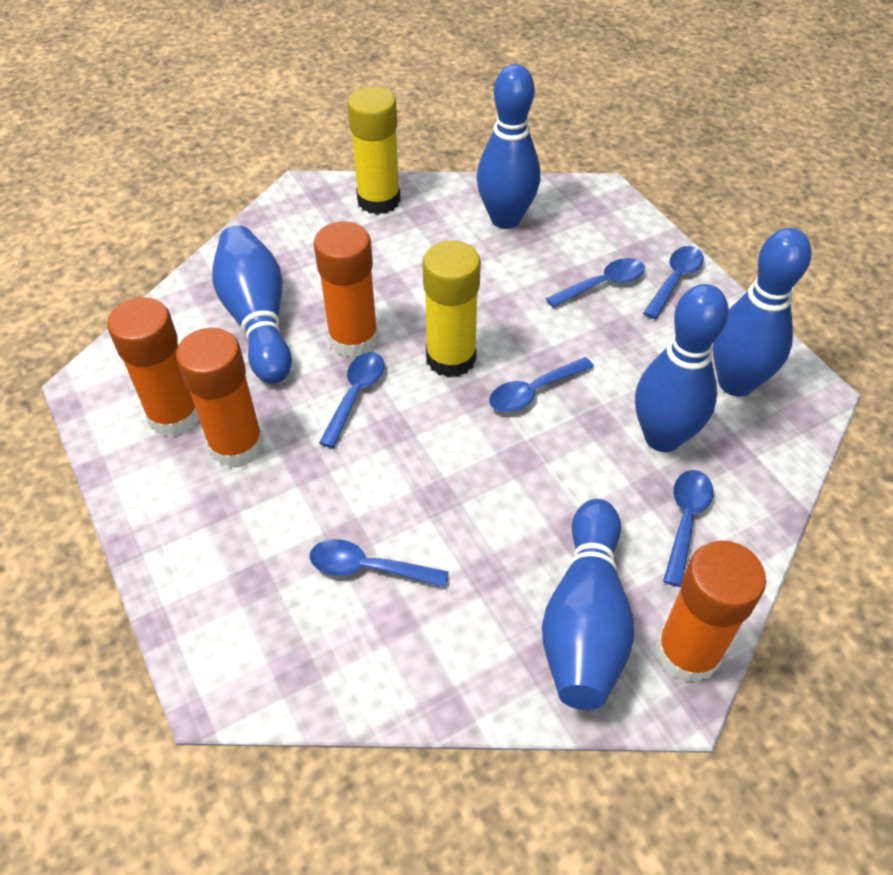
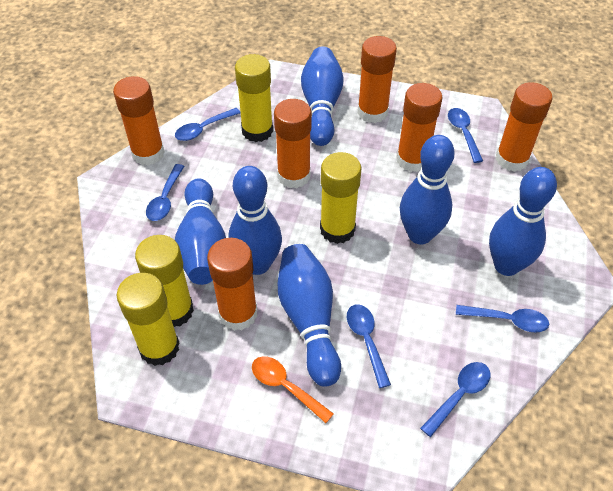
blue bowling pin: 5 -> 6
orange glue stick: 4 -> 6
orange spoon: 0 -> 1
yellow glue stick: 2 -> 4

